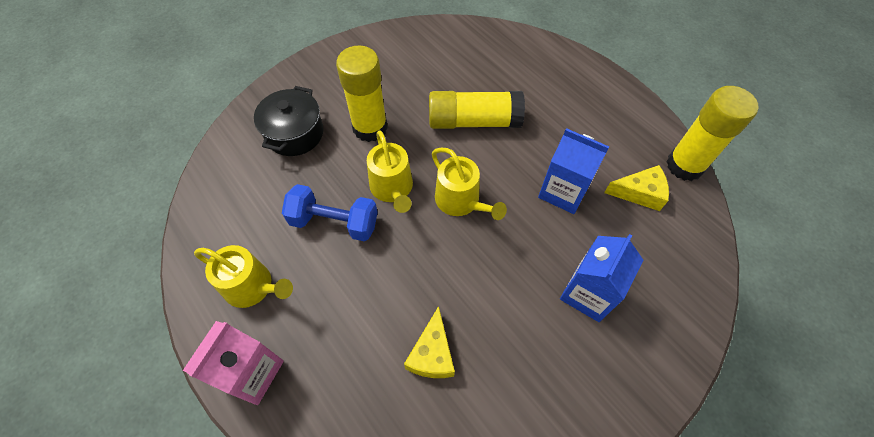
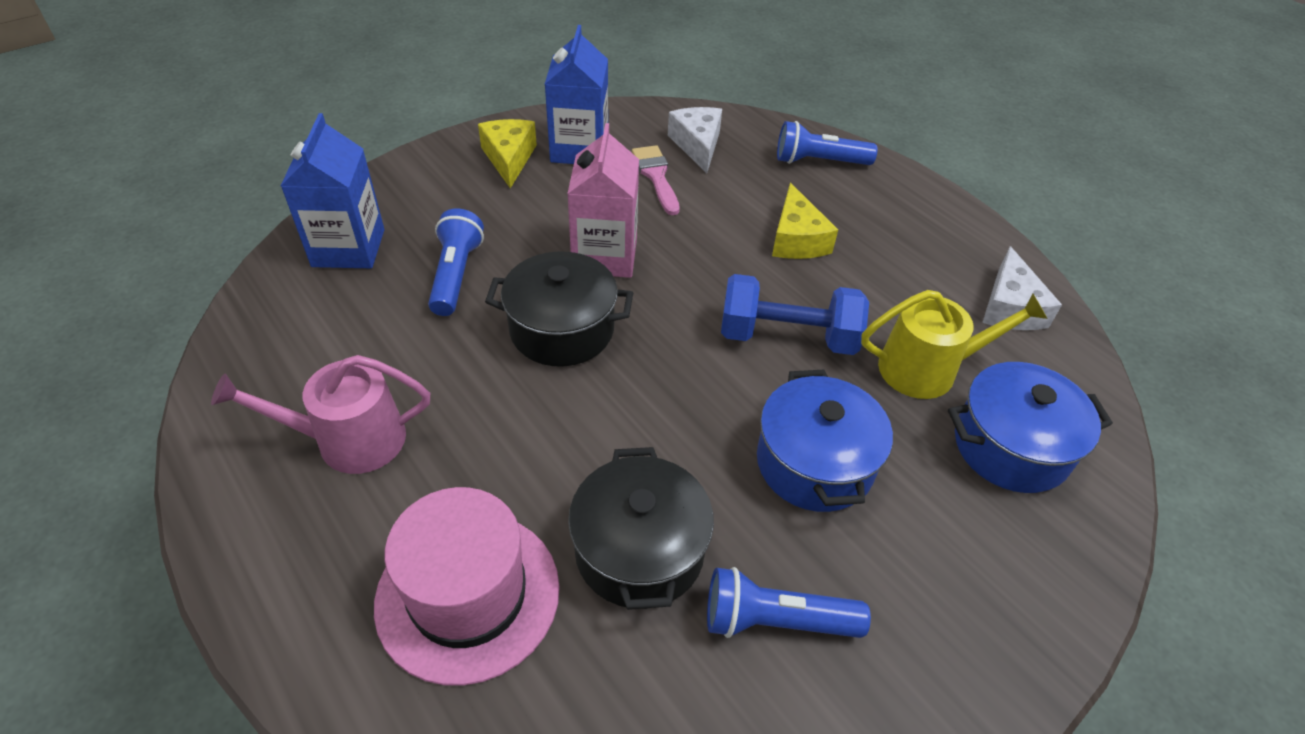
black pot: 1 -> 2
blue flashlight: 0 -> 3
blue pot: 0 -> 2
pink brush: 0 -> 1
pink hat: 0 -> 1
pink watering can: 0 -> 1
white cheese: 0 -> 2
yellow glue stick: 3 -> 0
yellow watering can: 3 -> 1

